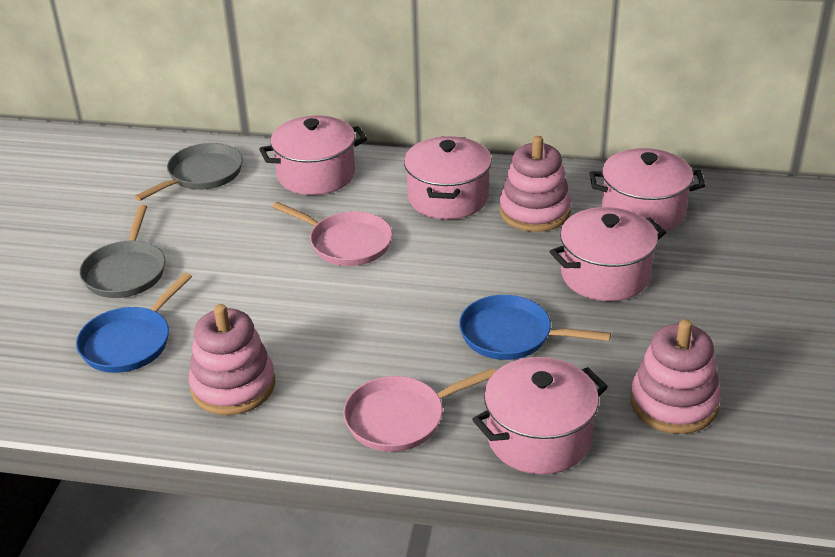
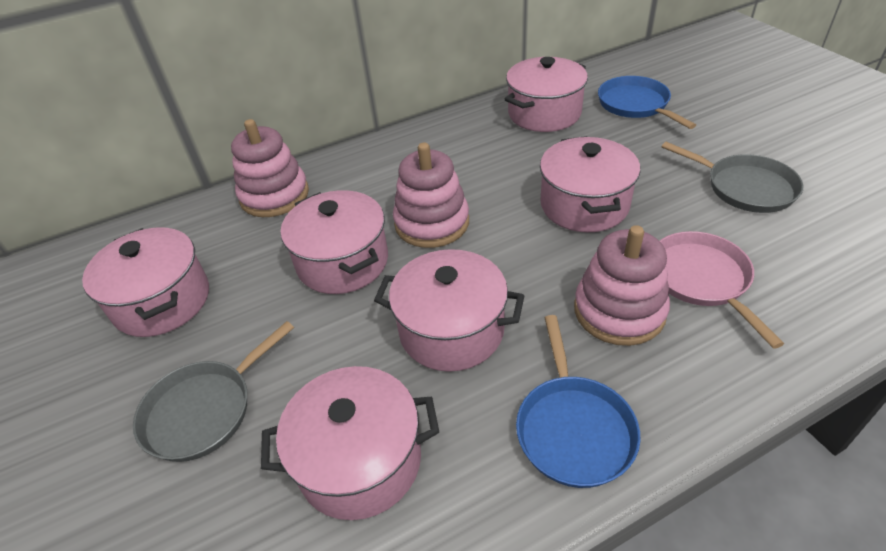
pink pan: 2 -> 1
pink pot: 5 -> 6

